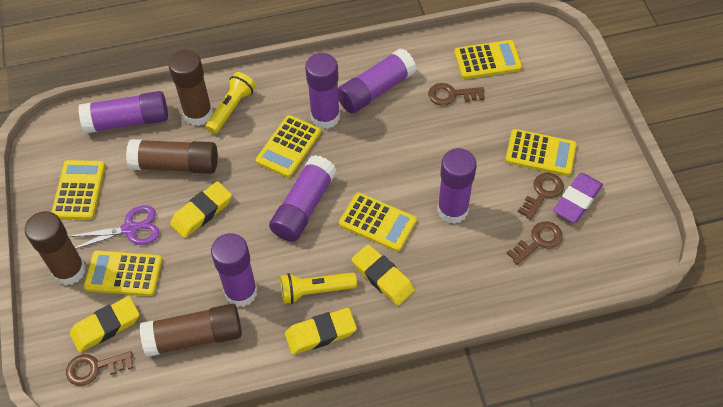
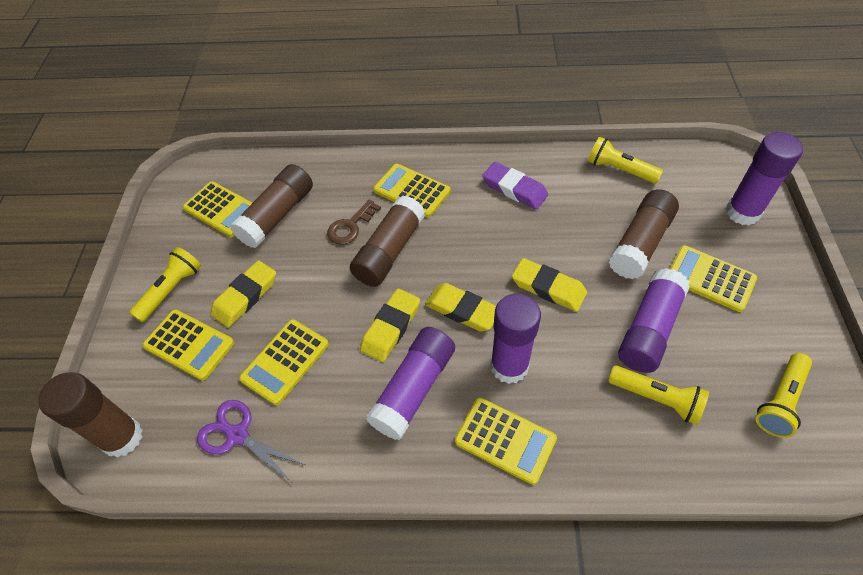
brown key: 4 -> 1
purple glue stick: 6 -> 4
yellow flashlight: 2 -> 4

